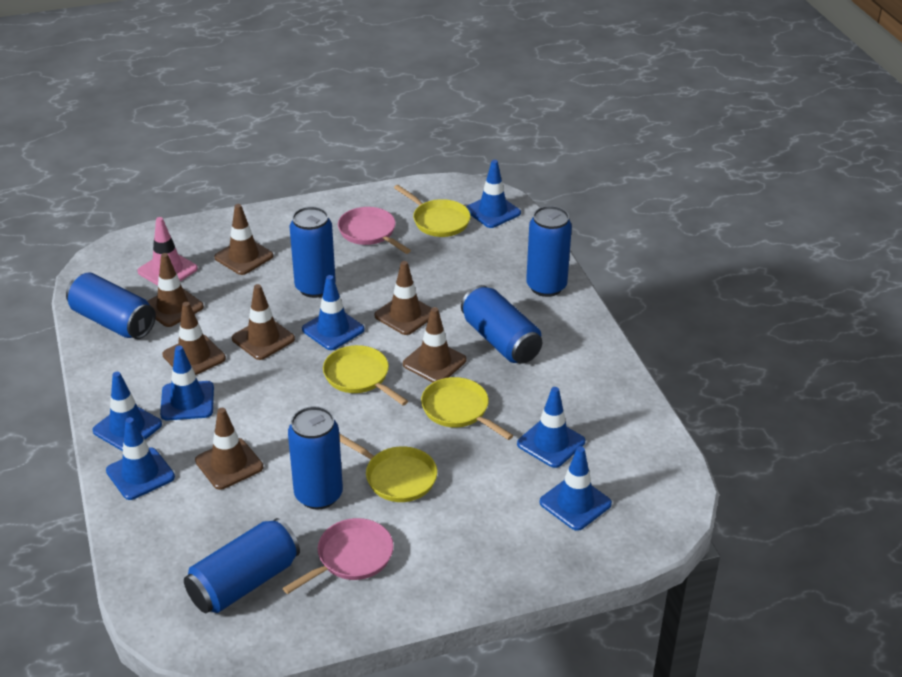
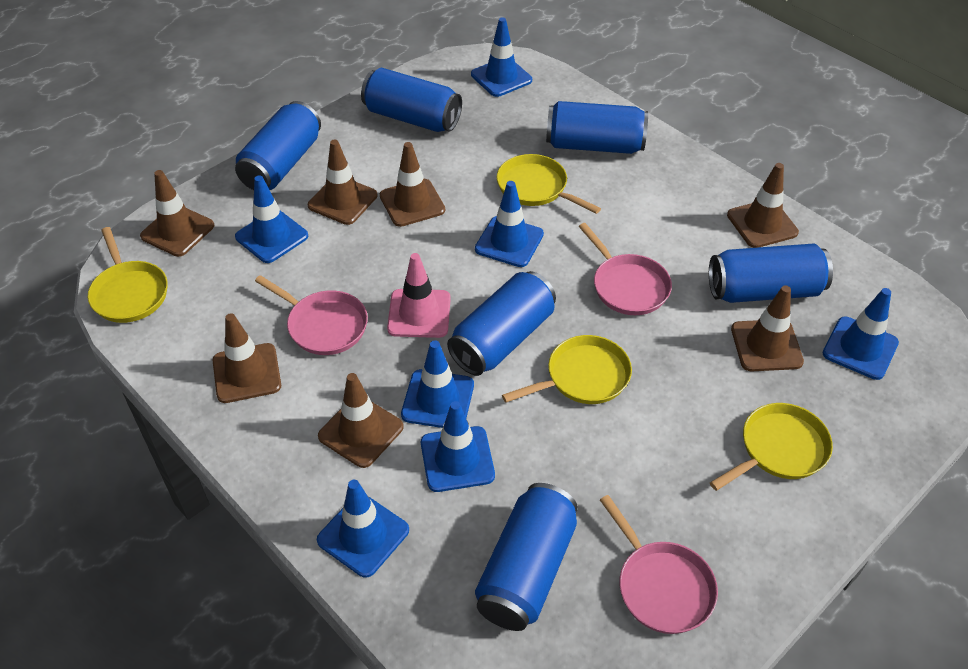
pink pan: 2 -> 3

